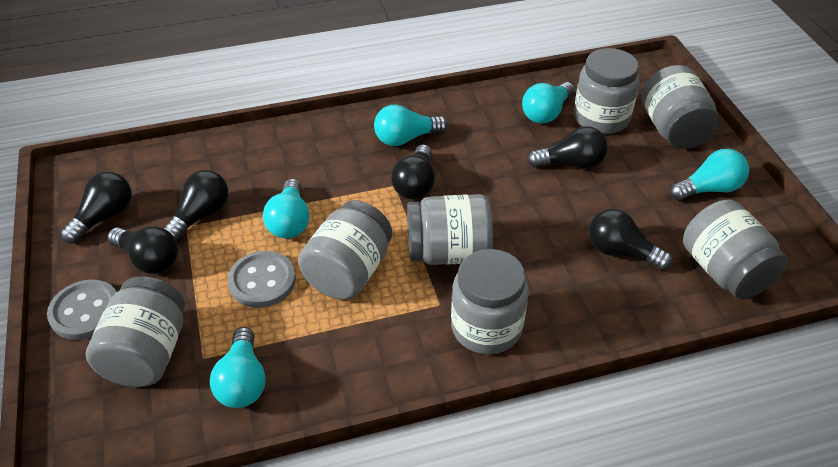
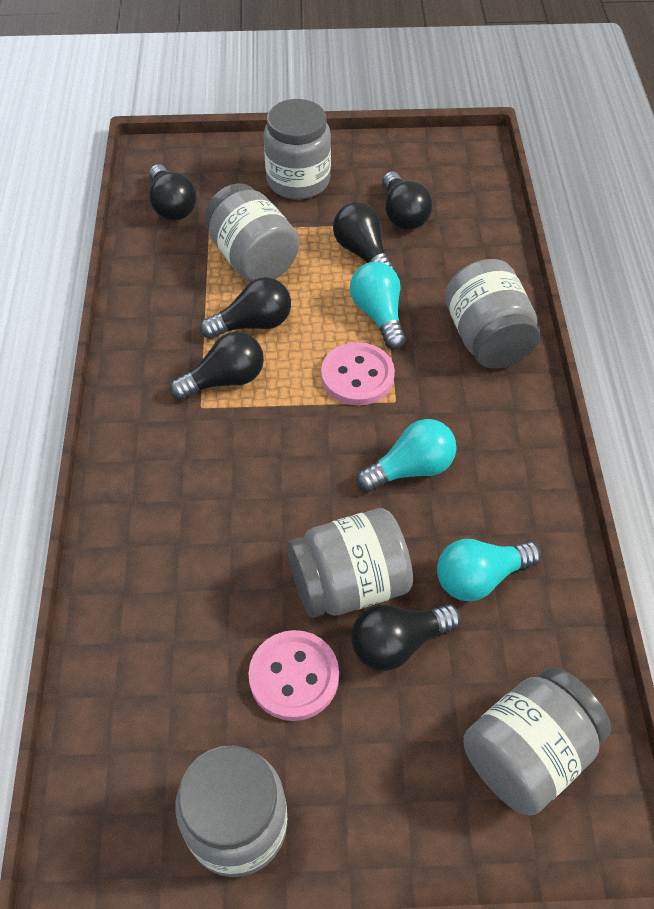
grey button: 2 -> 0
grey jar: 7 -> 6
pink button: 0 -> 2
turquoise light bulb: 5 -> 3

